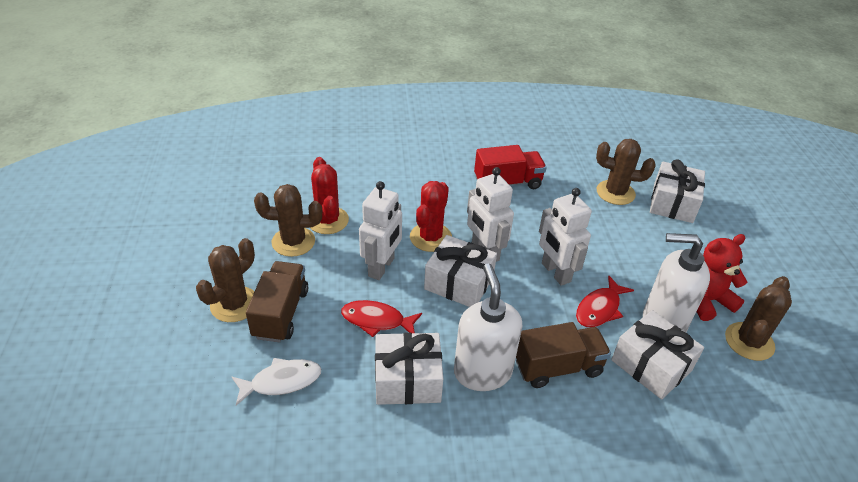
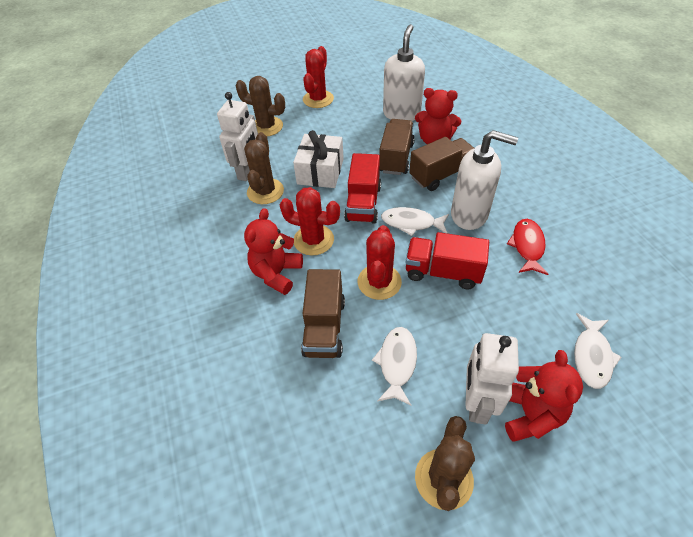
brown cactus: 4 -> 3
brown truck: 2 -> 3
red cactus: 2 -> 3
red fish: 2 -> 1
red teddy bear: 1 -> 3
red truck: 1 -> 2
white fish: 1 -> 3
white gift: 4 -> 1
white robot: 3 -> 2

